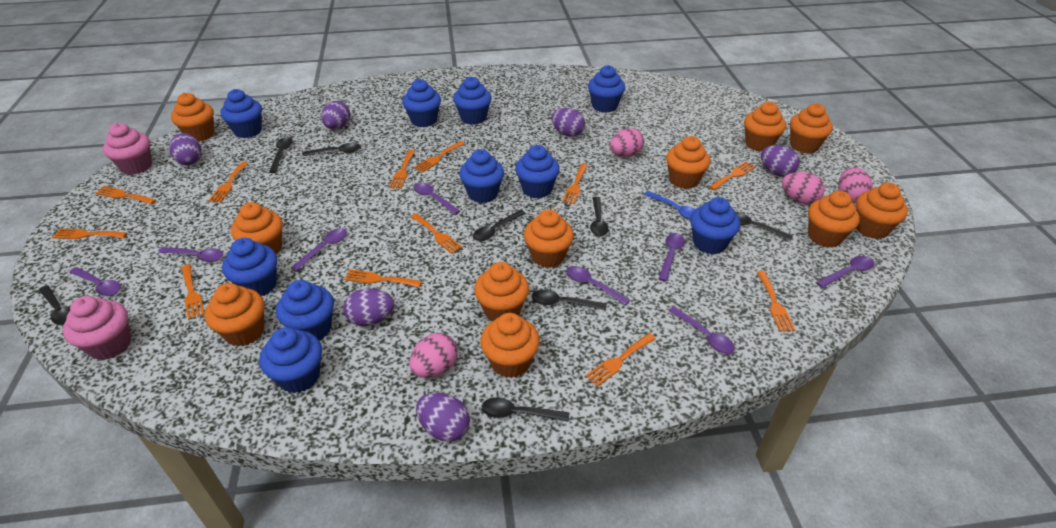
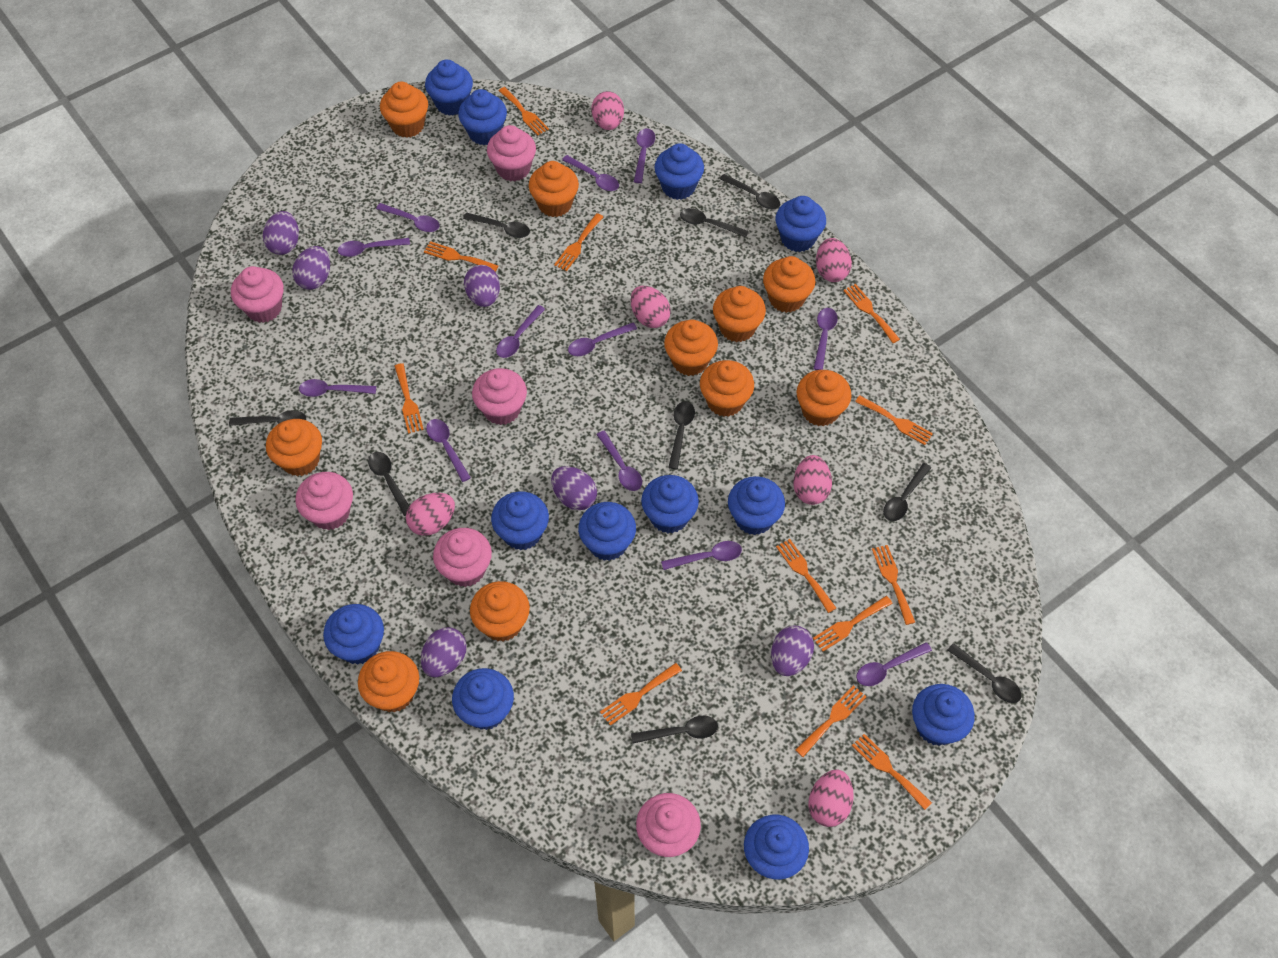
black spoon: 8 -> 9
blue cupcake: 10 -> 12
blue spoon: 1 -> 0
orange cupcake: 11 -> 10
pink cupcake: 2 -> 6
pink egg: 4 -> 6
purple spoon: 8 -> 12

